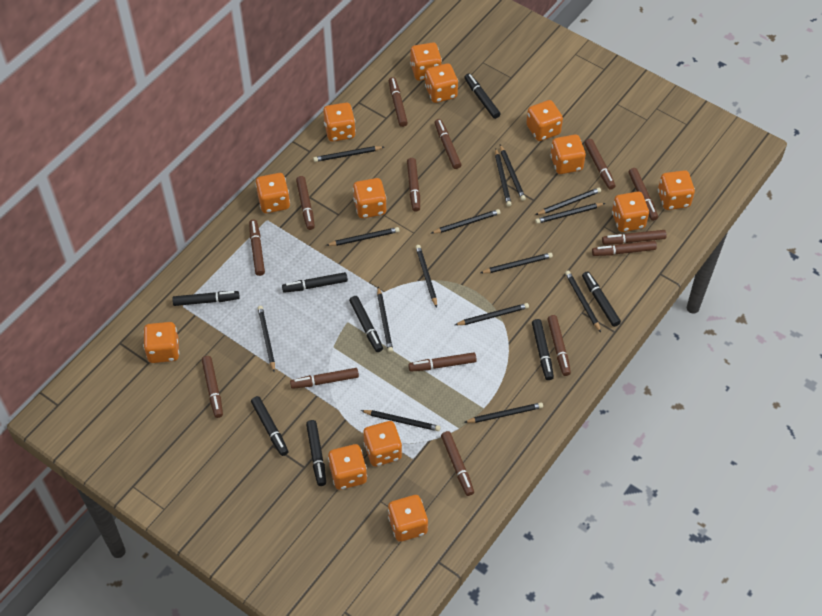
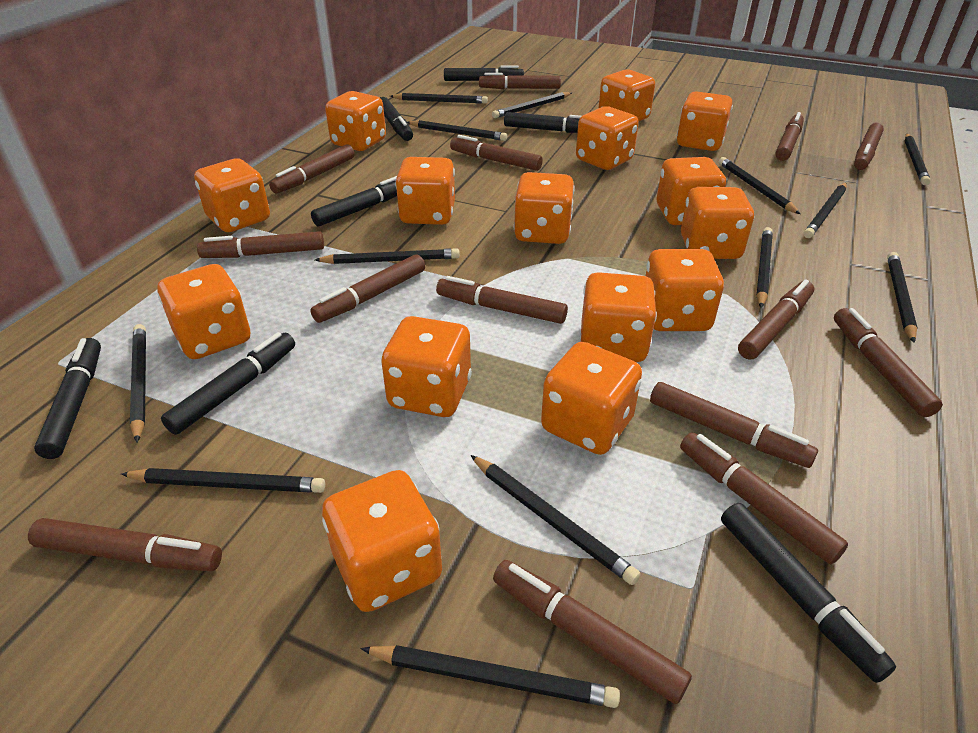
black marker: 8 -> 7
black pencil: 15 -> 13
orange dice: 13 -> 15

